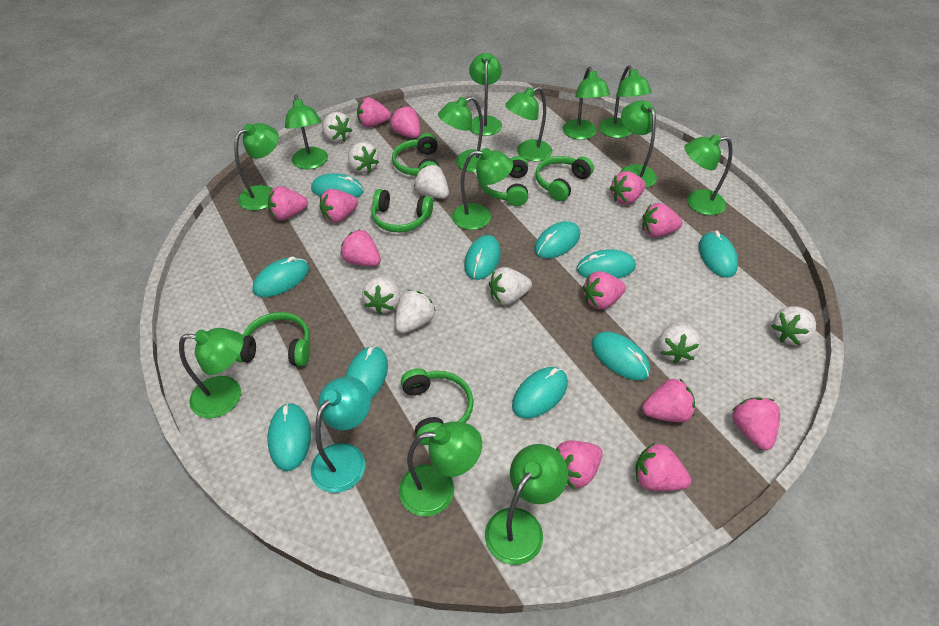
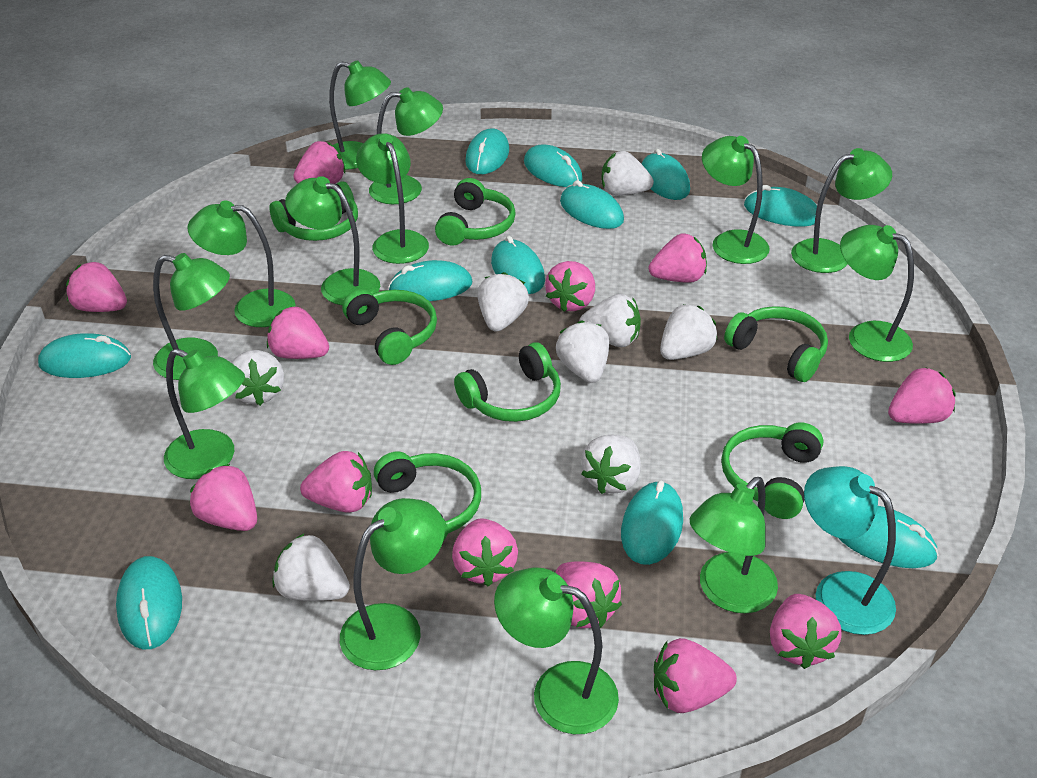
green headphones: 6 -> 7
turquoise mouse: 10 -> 11

